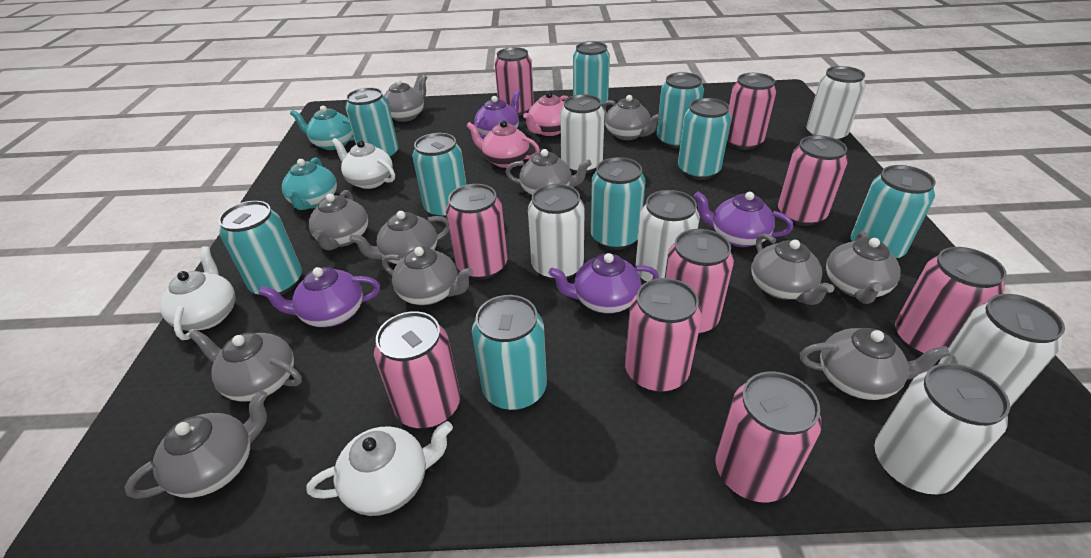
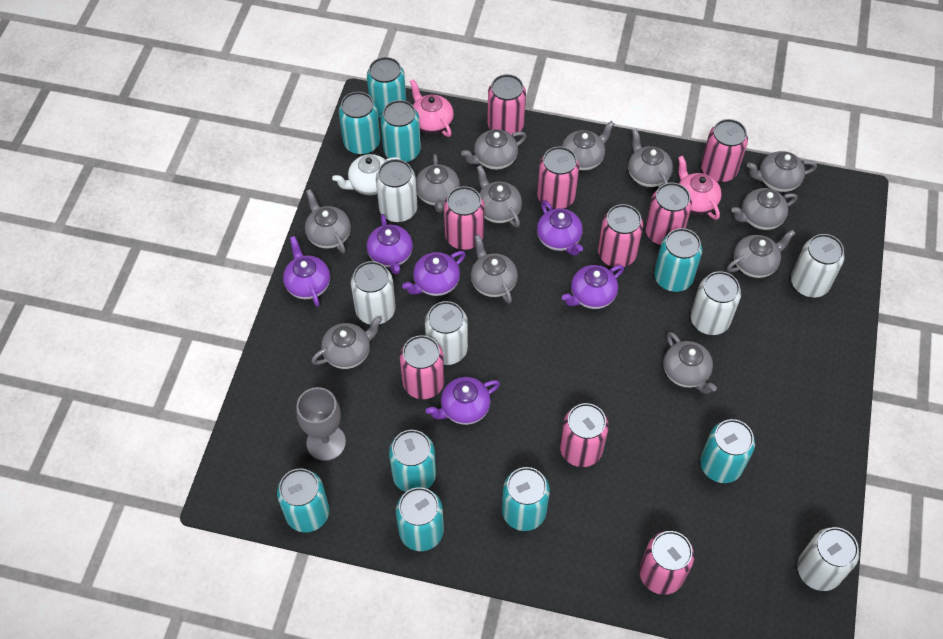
grey goblet: 0 -> 1
grey teapot: 11 -> 12
purple teapot: 4 -> 6
turquoise teapot: 2 -> 0
white teapot: 3 -> 1

